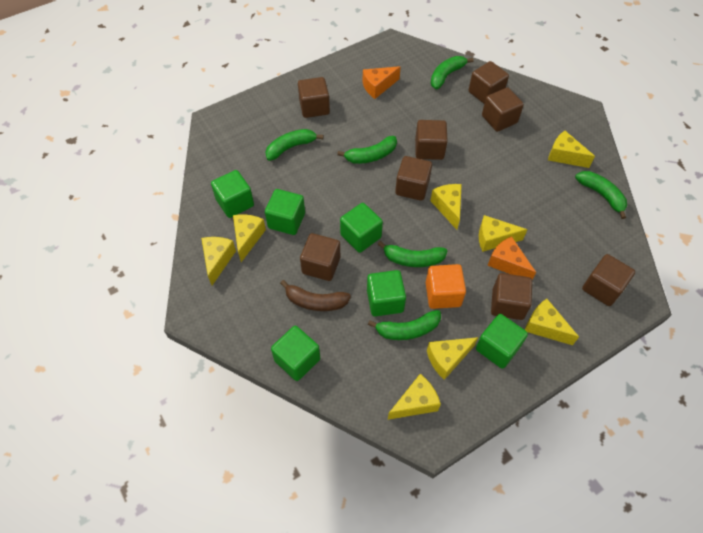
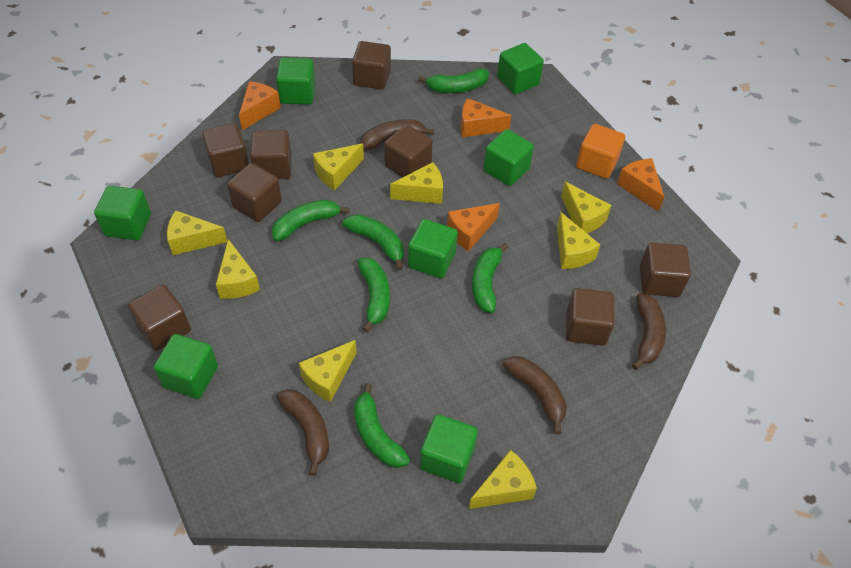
brown banana: 1 -> 4
green cube: 6 -> 7
orange cheese: 2 -> 4

